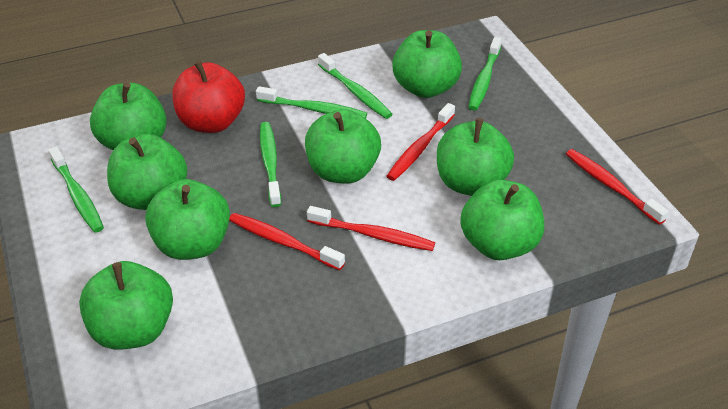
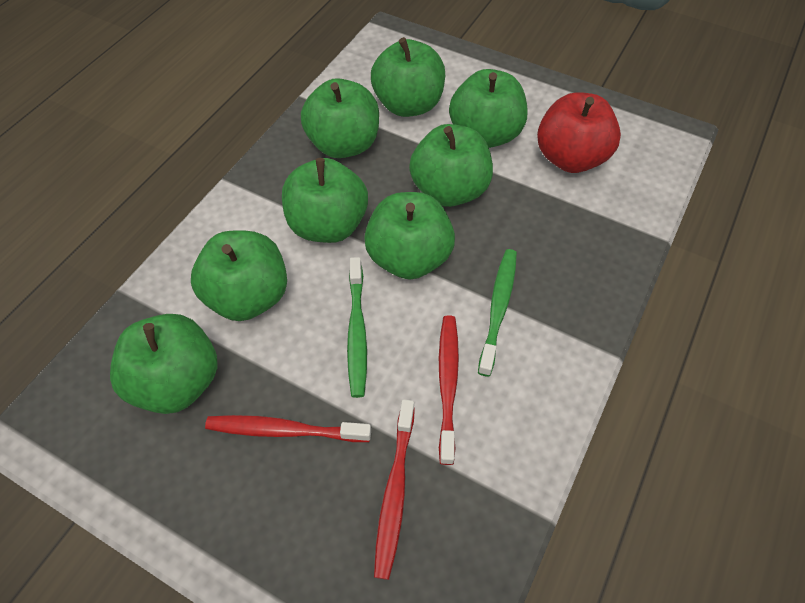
green toothbrush: 5 -> 2
red toothbrush: 4 -> 3

